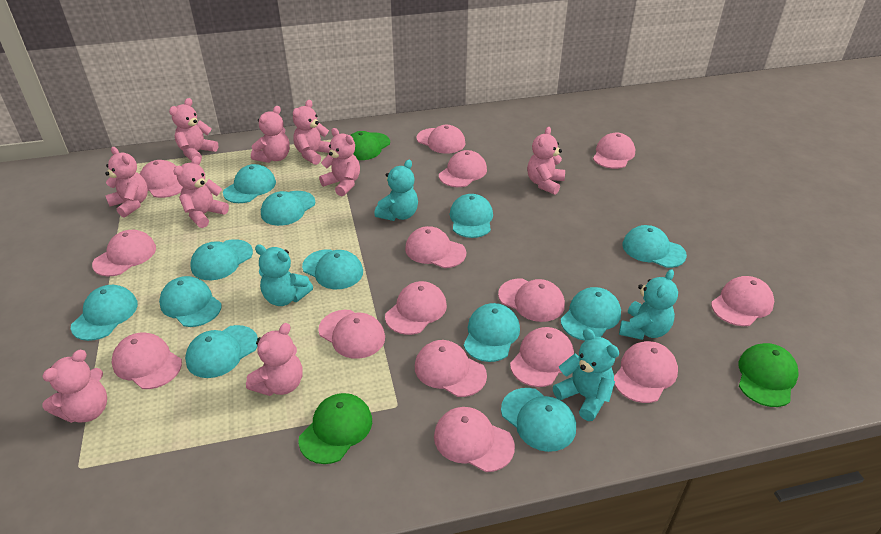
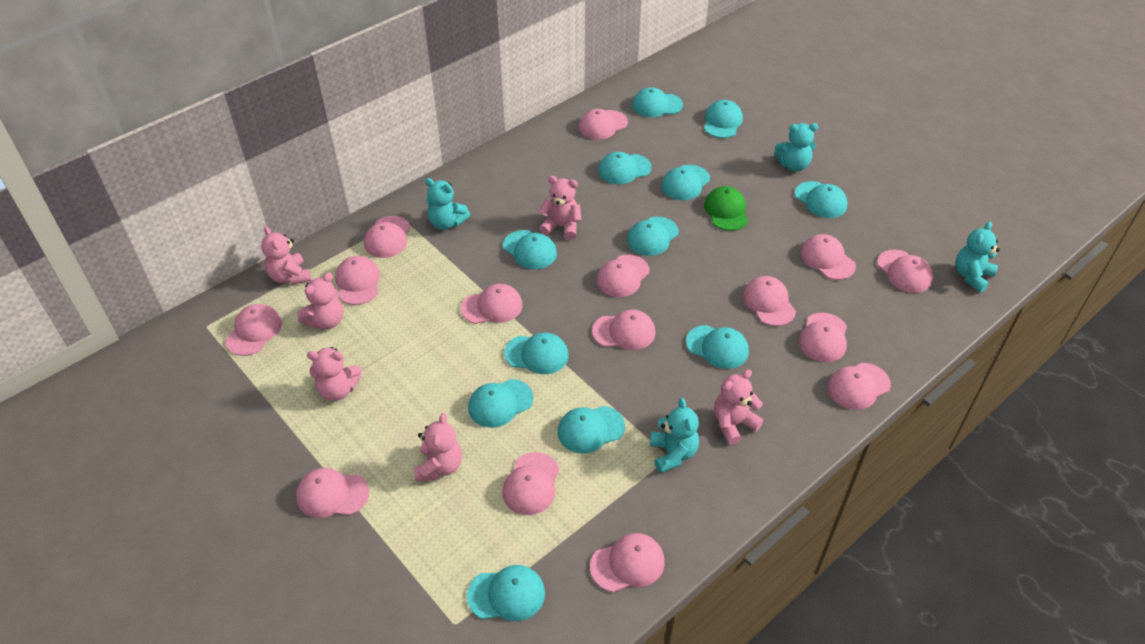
green cap: 3 -> 1
pink teddy bear: 9 -> 6

